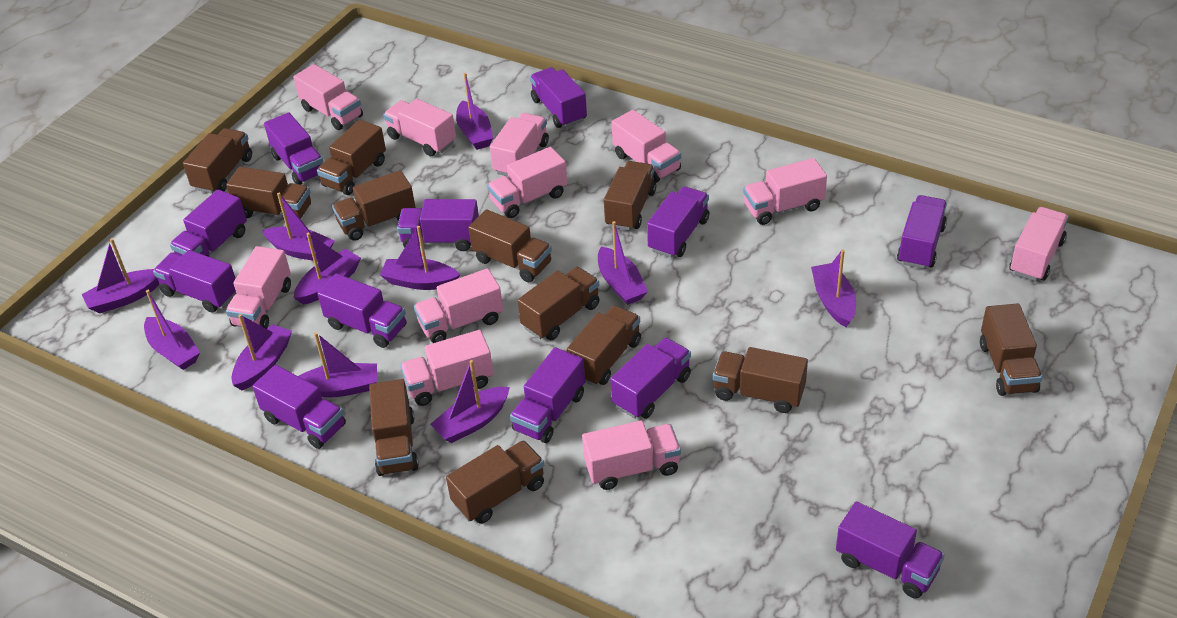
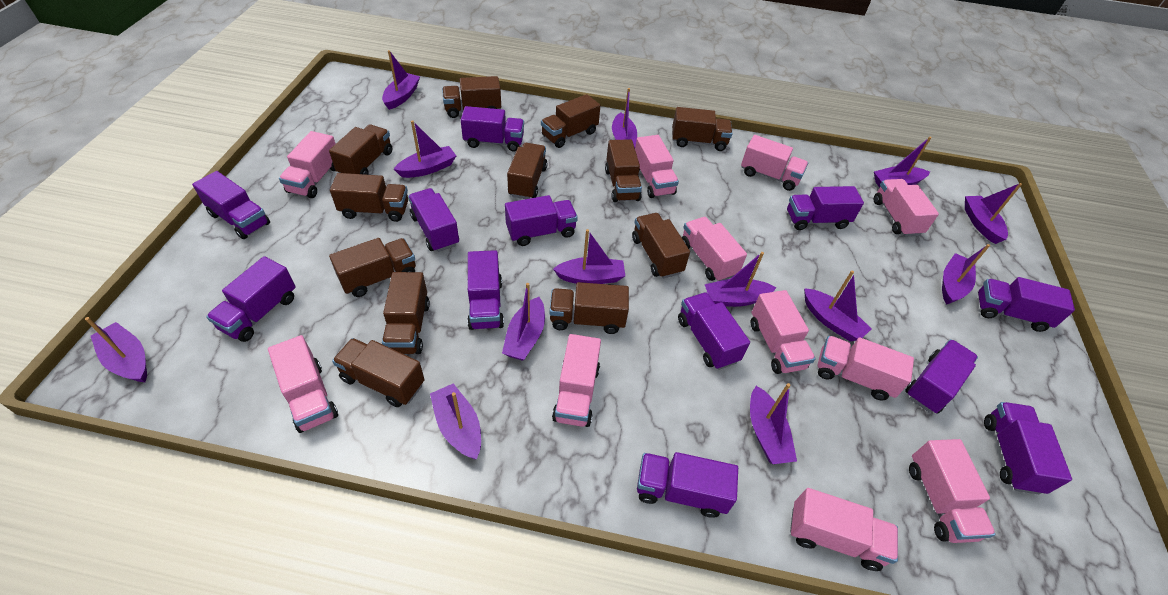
purple boat: 11 -> 13

